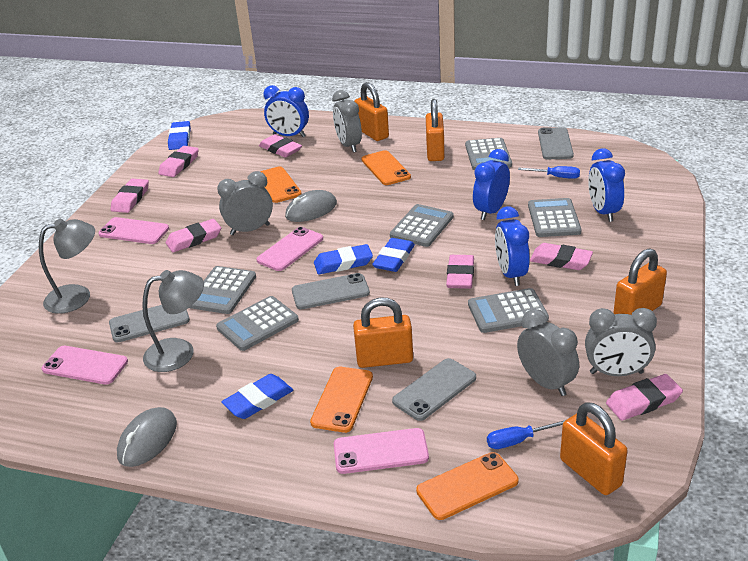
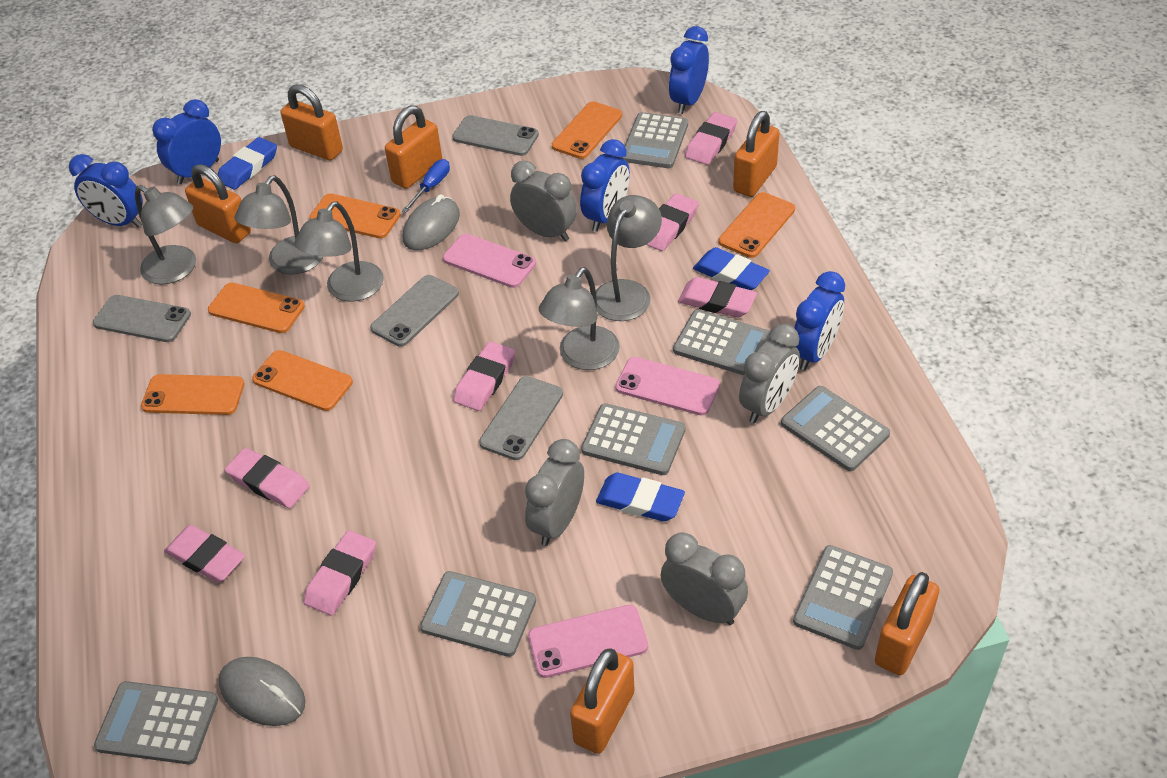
blue clock: 4 -> 5
blue eraser: 4 -> 3
blue screwdriver: 2 -> 1
grey calculator: 6 -> 7
grey lamp: 2 -> 5
orange padlock: 5 -> 6
orange phone: 4 -> 6
pink phone: 4 -> 3

